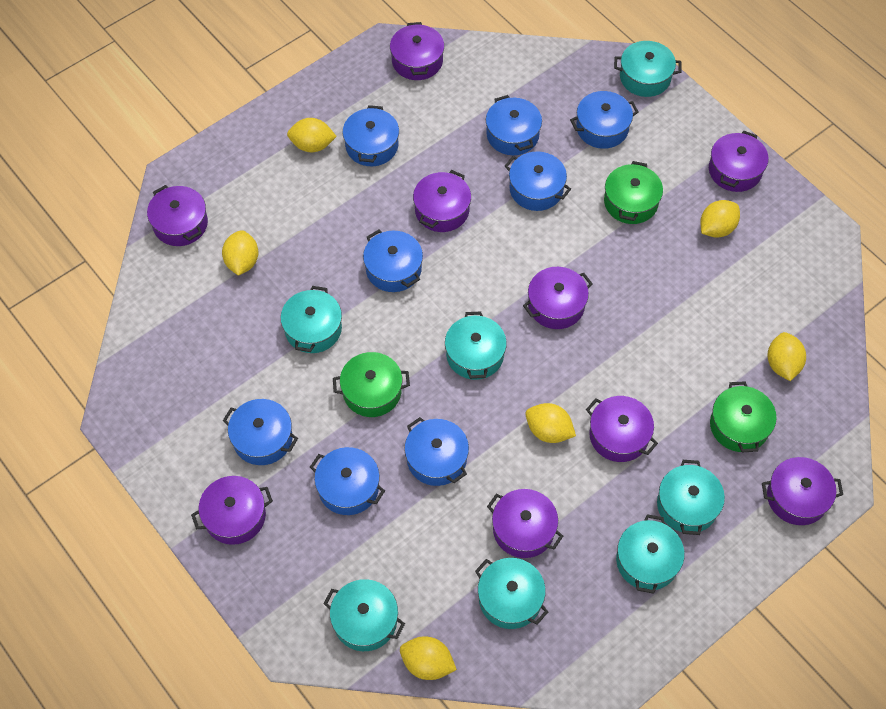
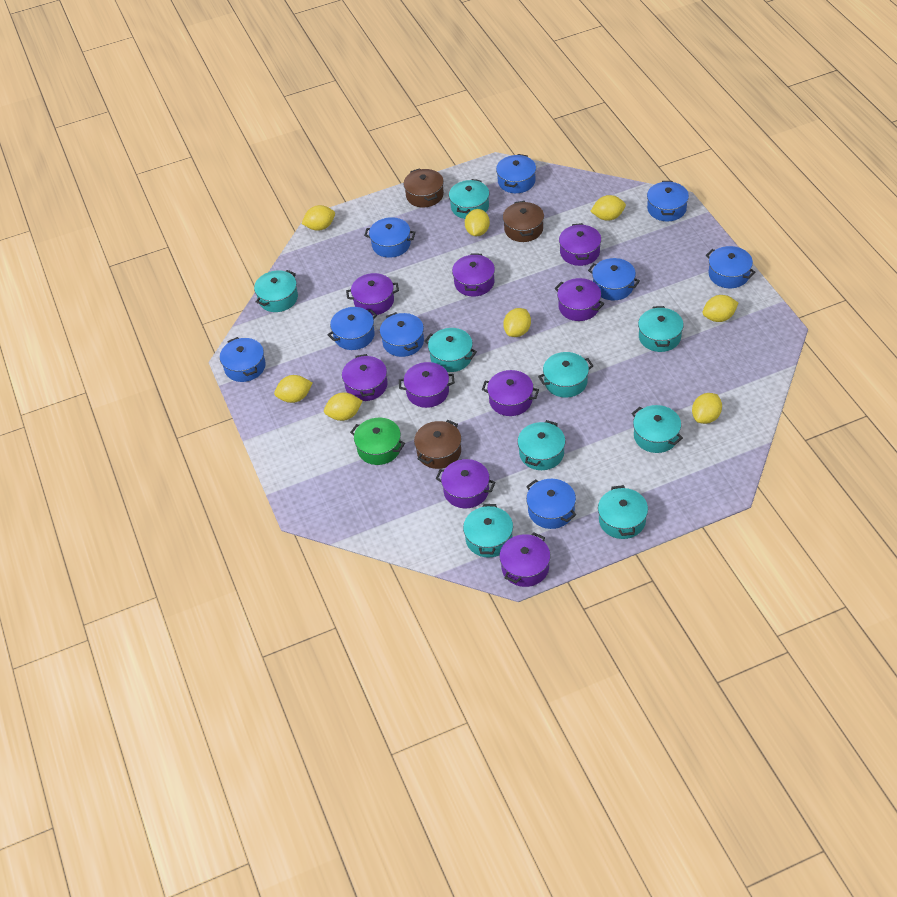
blue pot: 8 -> 9
brown pot: 0 -> 3
green pot: 3 -> 1
turquoise pot: 7 -> 9
yellow lemon: 6 -> 8

